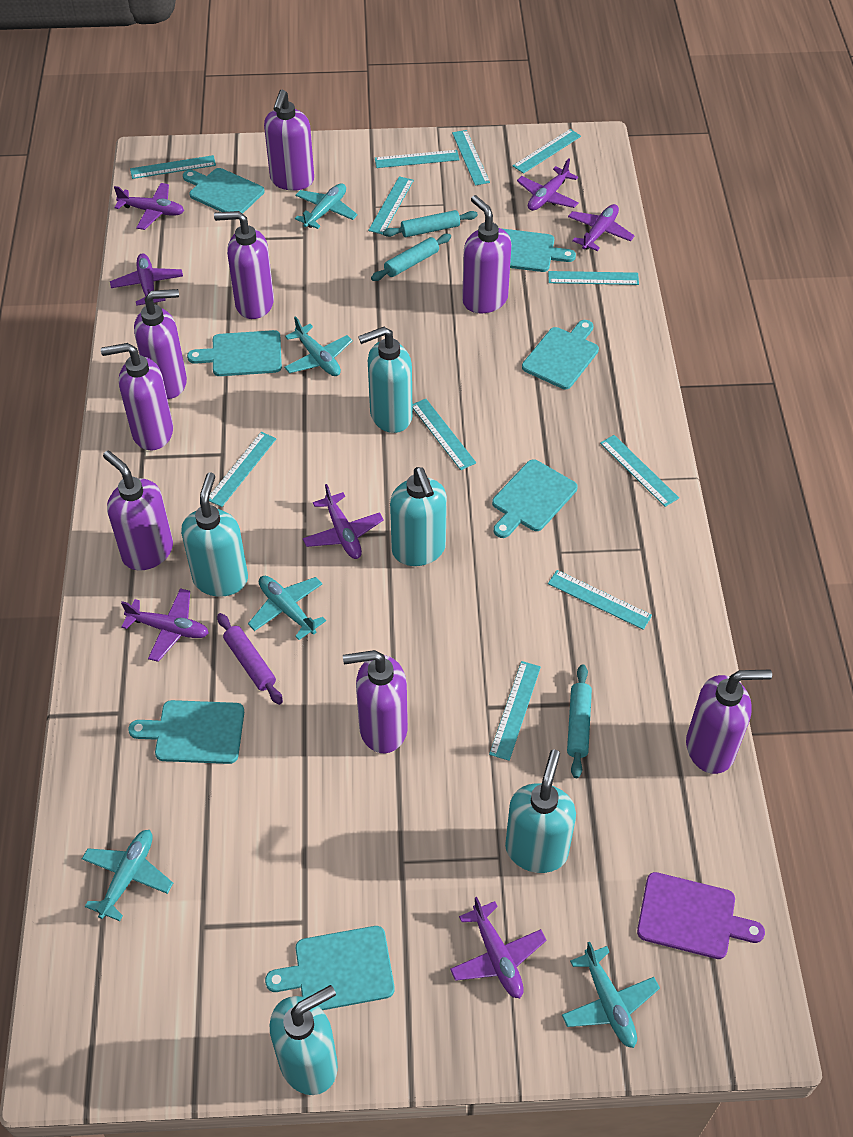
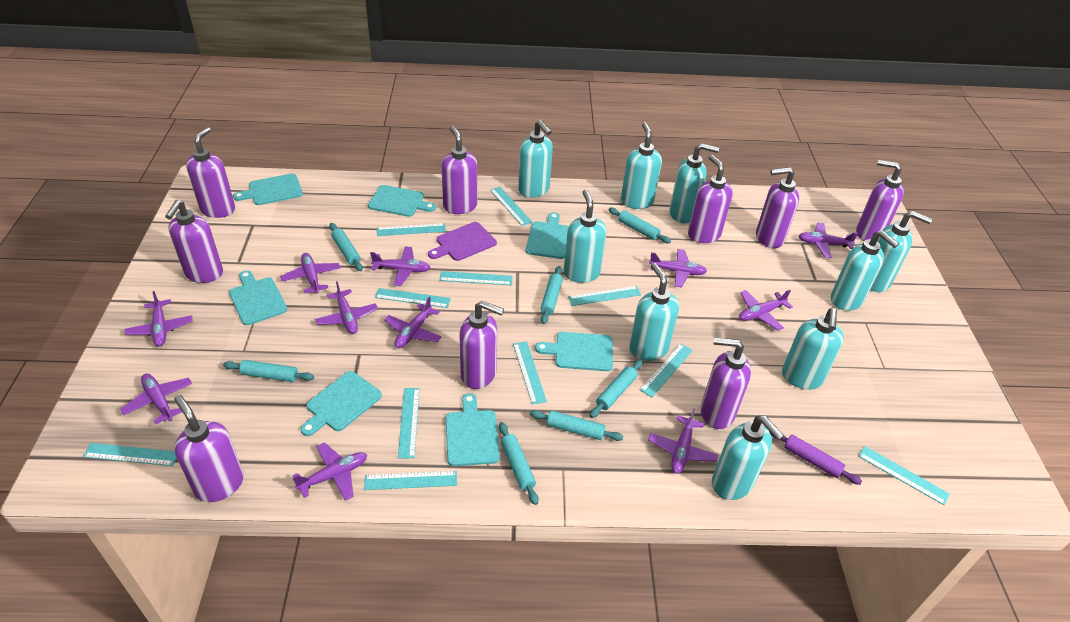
purple plane: 7 -> 11
purple soap dispenser: 8 -> 9
turquoise plane: 5 -> 0
turquoise rolling pin: 3 -> 7
turquoise soap dispenser: 5 -> 9

